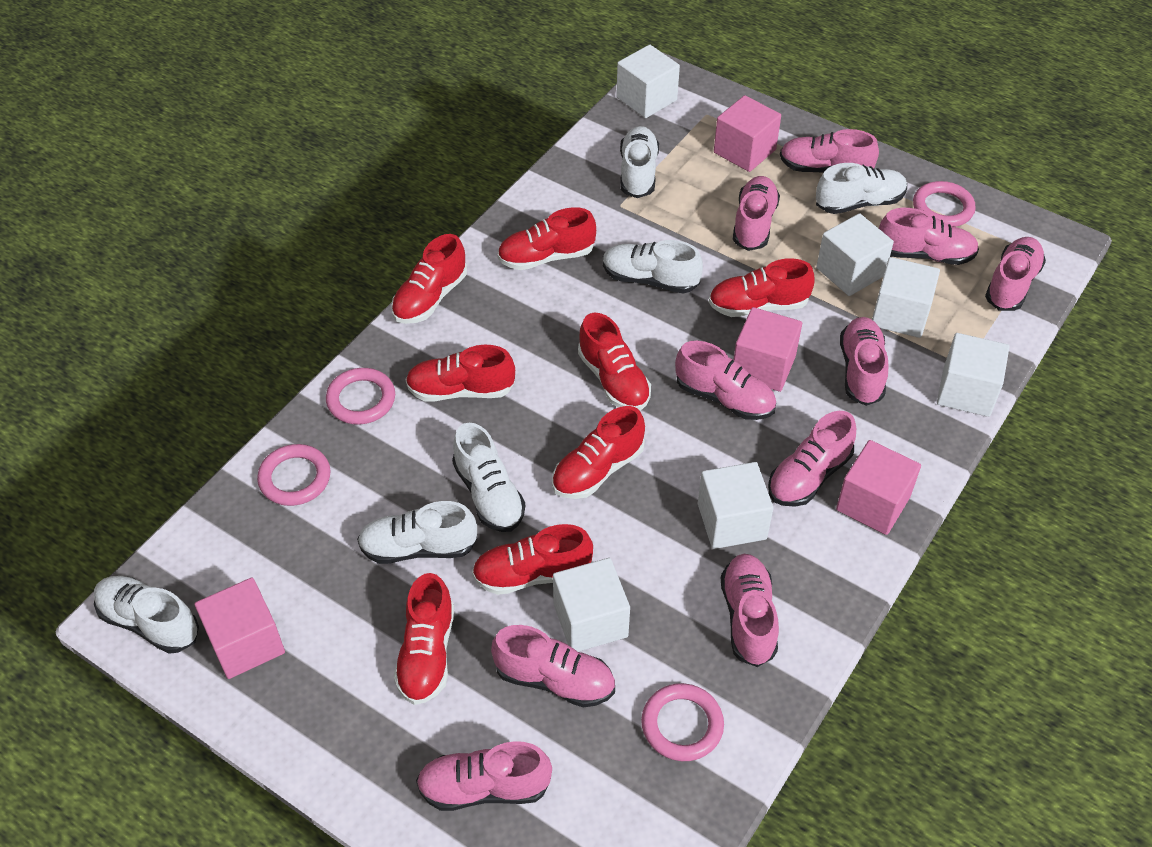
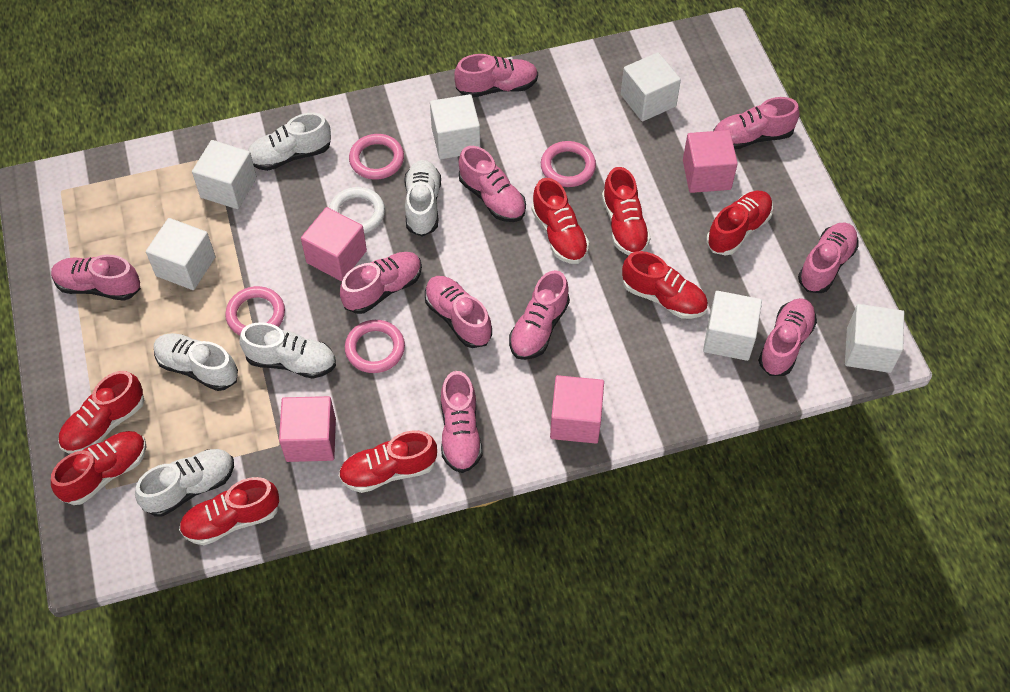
white ring: 0 -> 1
white shoe: 6 -> 5

